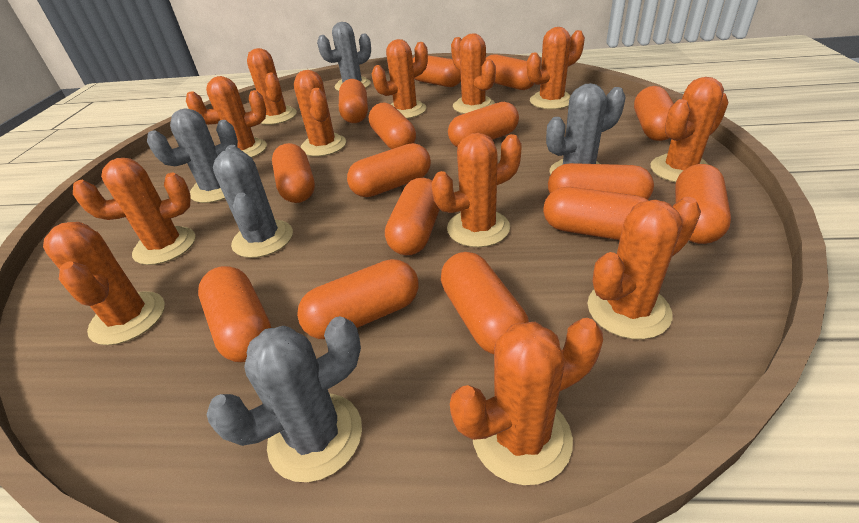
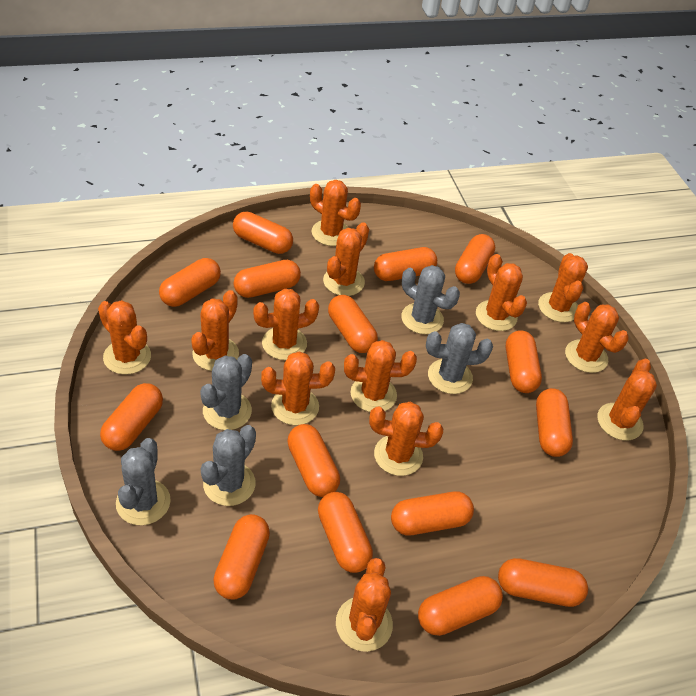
orange cactus: 12 -> 13

